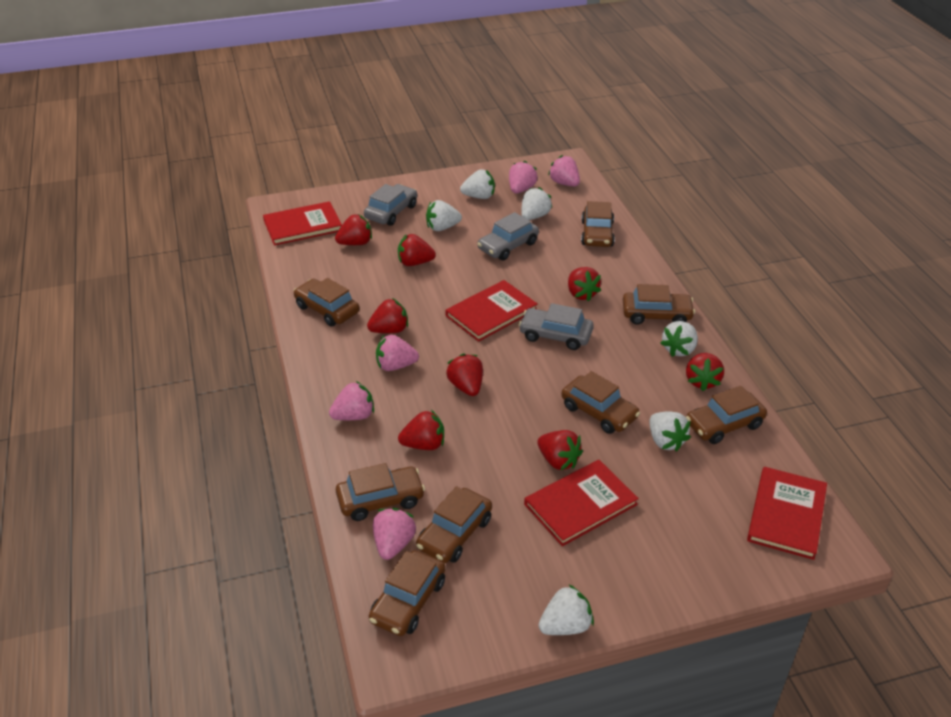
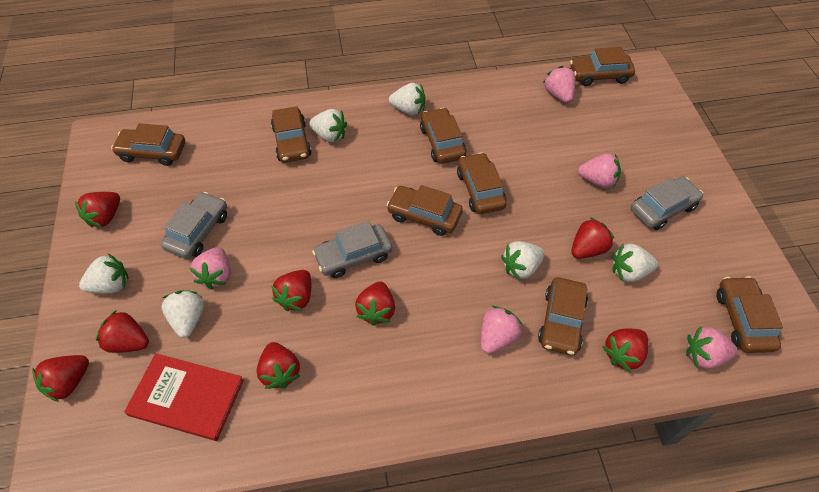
red book: 4 -> 1

